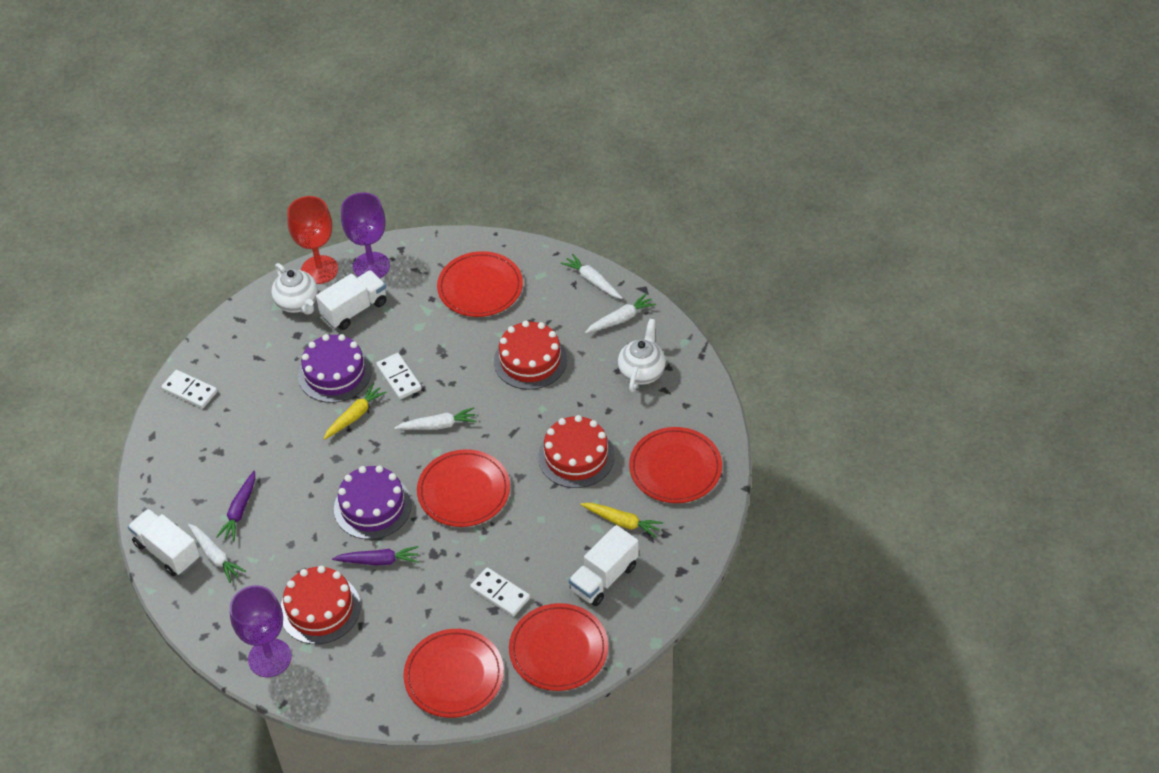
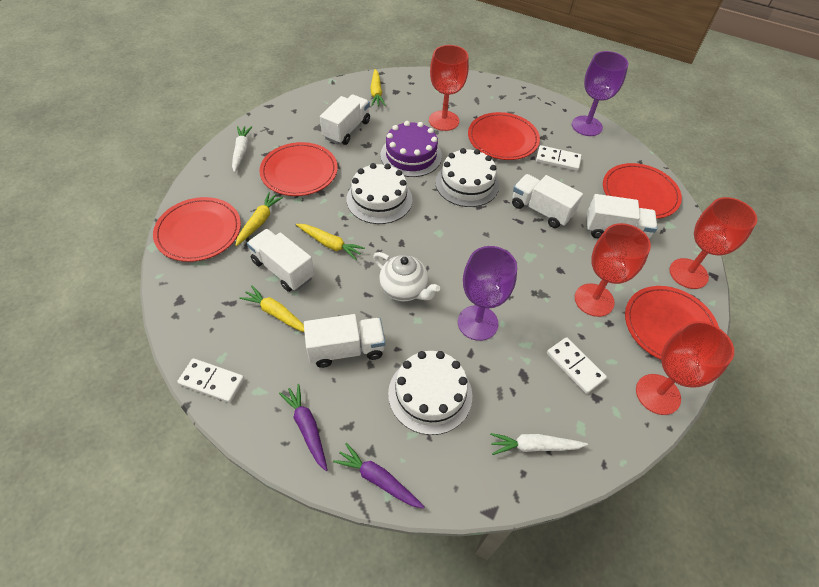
purple cake: 2 -> 1
red cake: 3 -> 0
red goblet: 1 -> 4
white cake: 0 -> 3
white carrot: 4 -> 2
white teapot: 2 -> 1
white truck: 3 -> 5
yellow carrot: 2 -> 4

